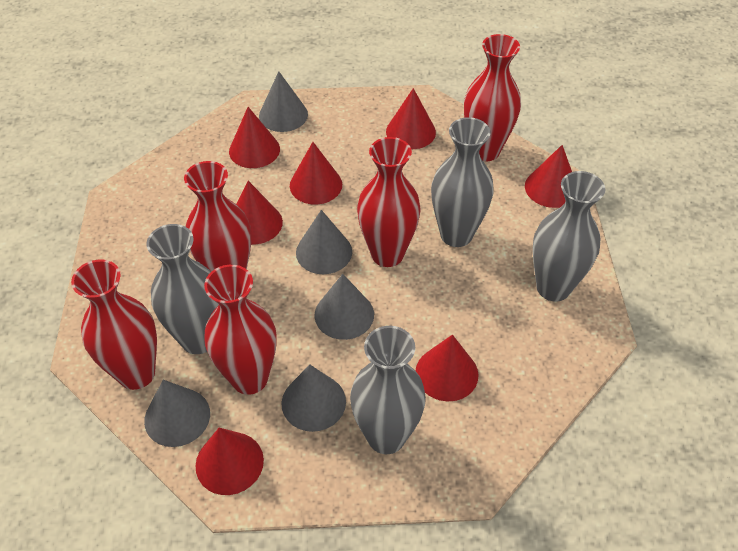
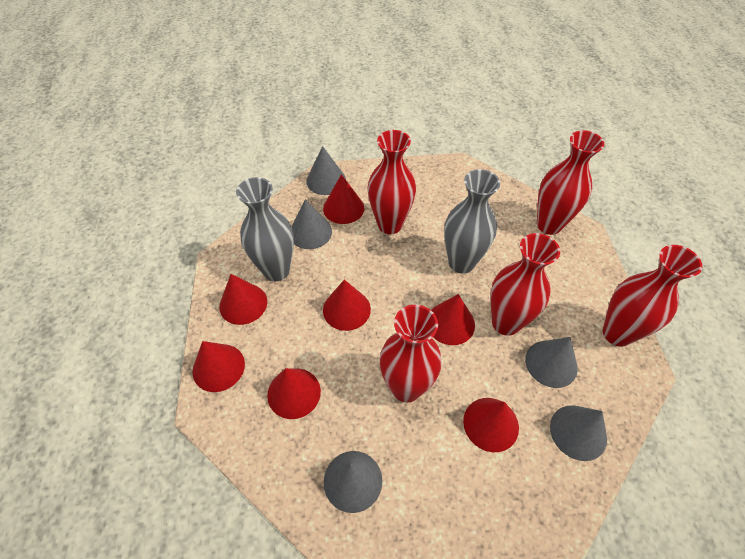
grey vase: 4 -> 2

